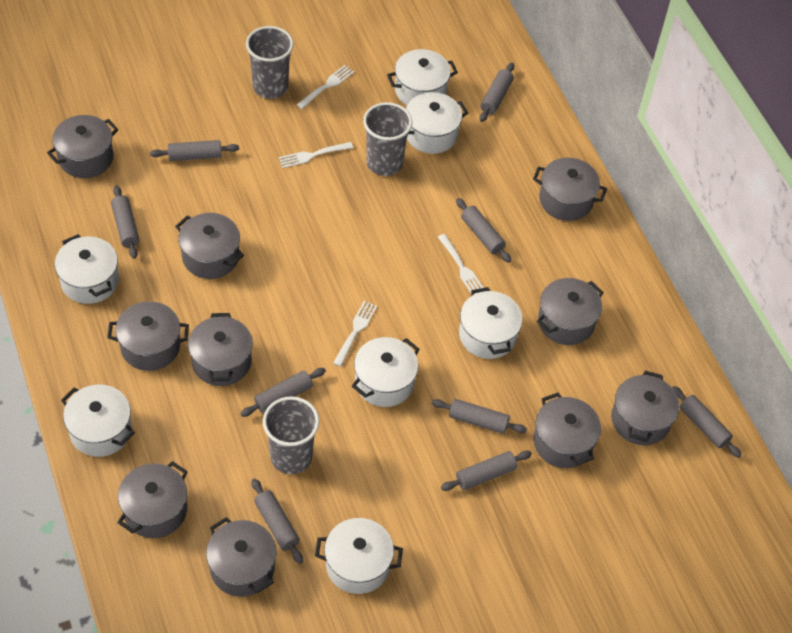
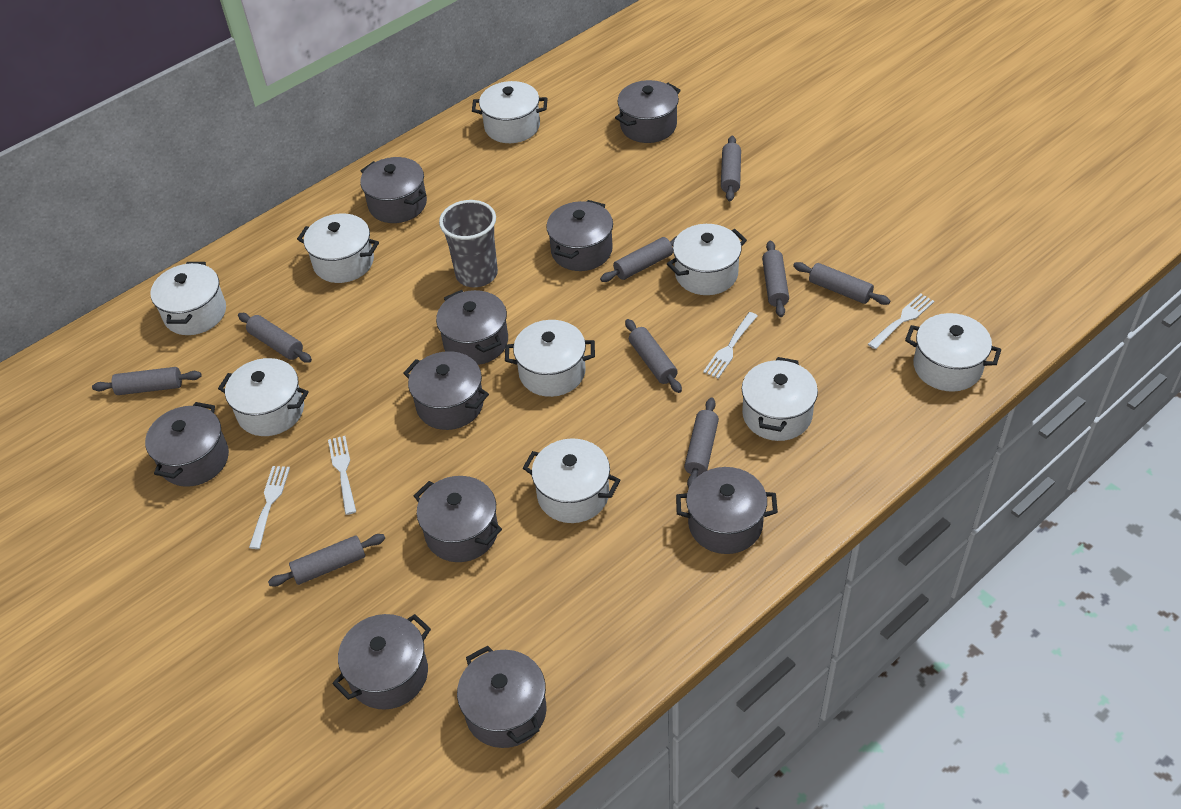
grey cup: 3 -> 1
white pot: 7 -> 9

